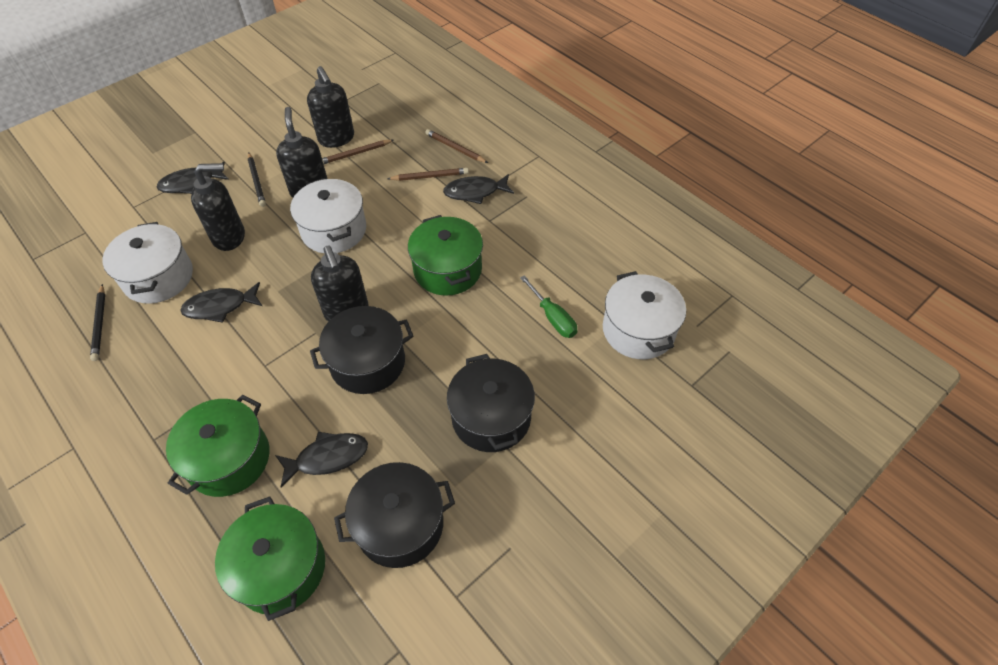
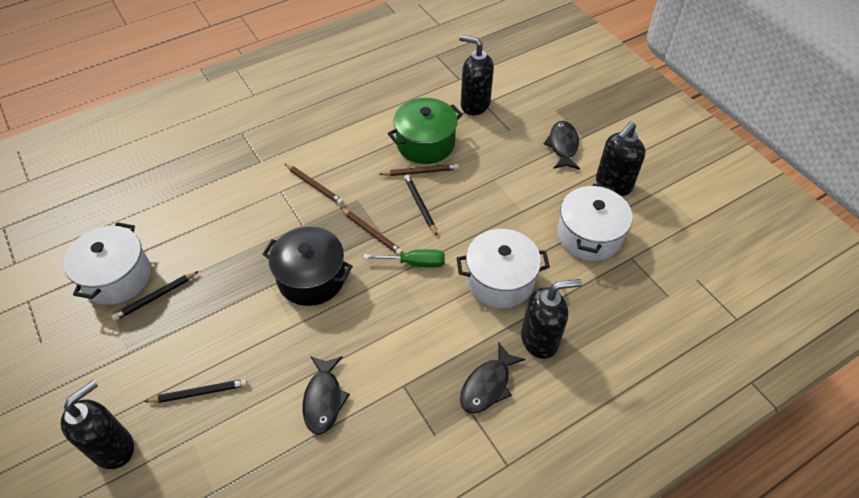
black fish: 4 -> 3
black pencil: 2 -> 3
black pot: 3 -> 1
green pot: 3 -> 1

